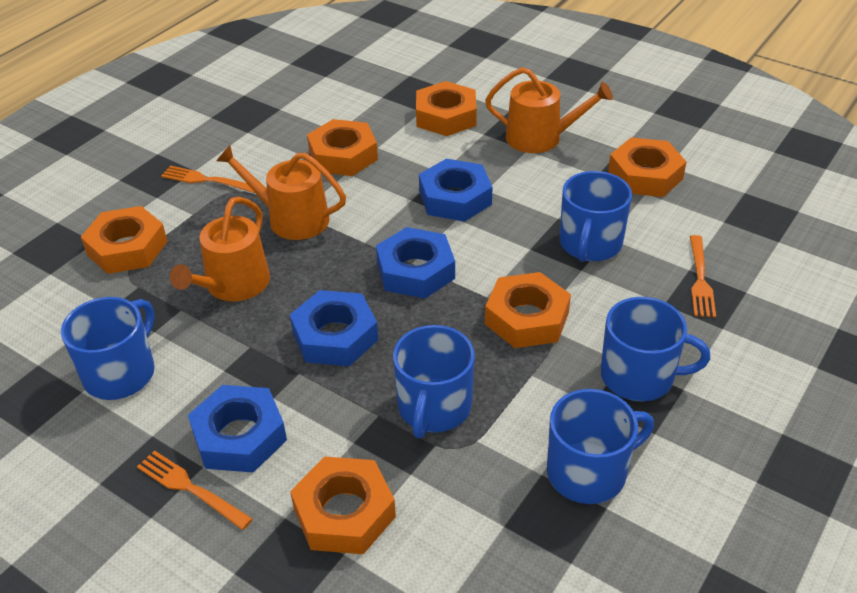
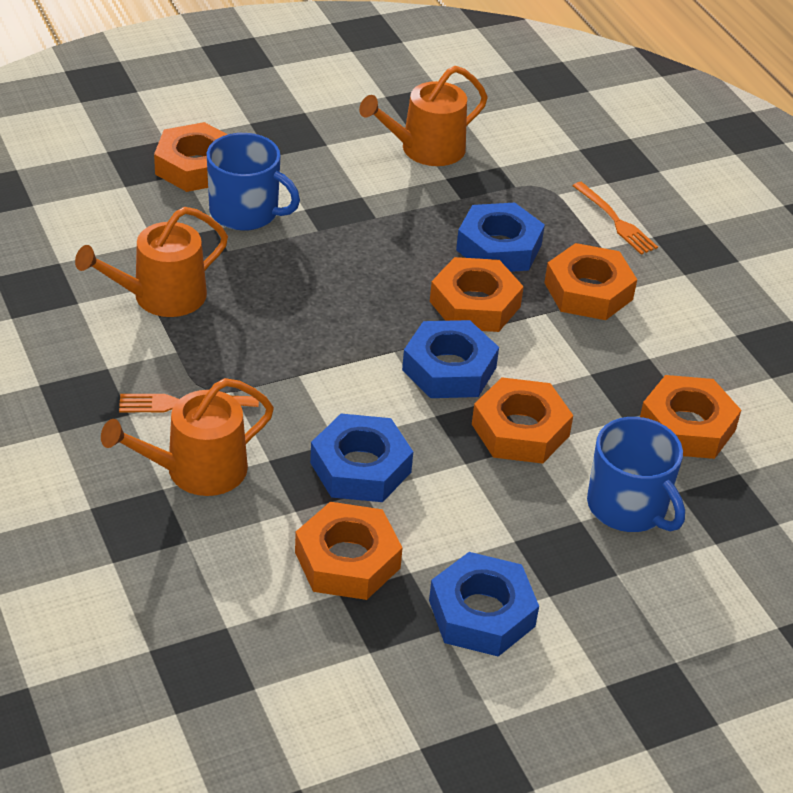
blue mug: 5 -> 2
orange fork: 3 -> 2

